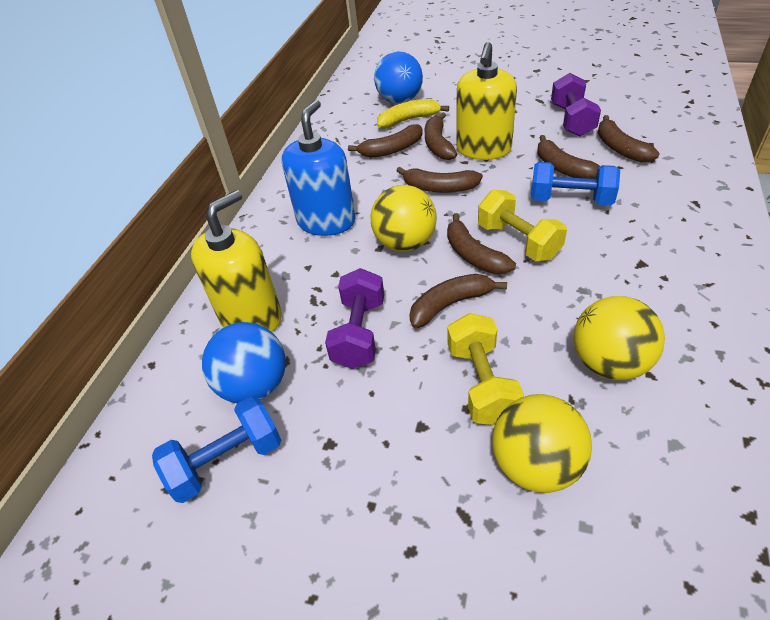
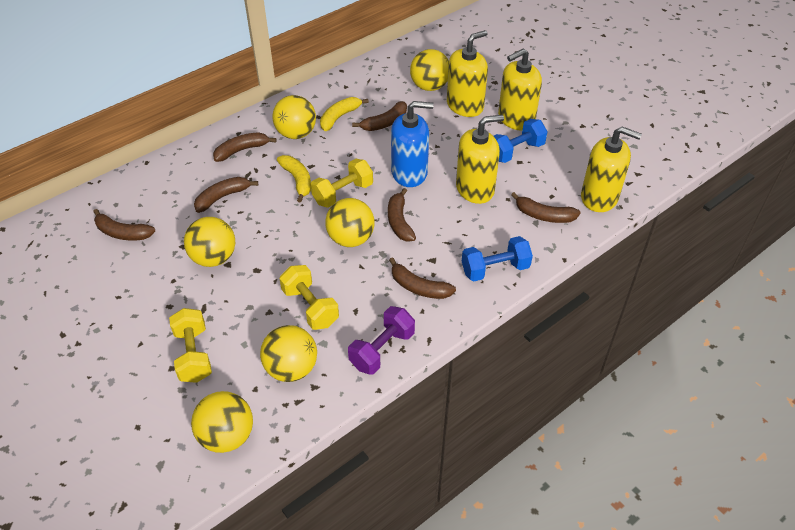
blue ball: 2 -> 0
purple dumbbell: 2 -> 1
yellow ball: 3 -> 6
yellow banana: 1 -> 2
yellow dumbbell: 2 -> 3
yellow soap dispenser: 2 -> 4

